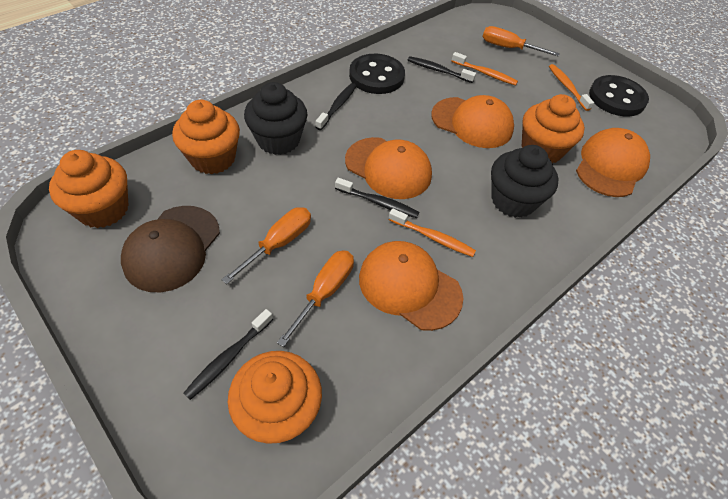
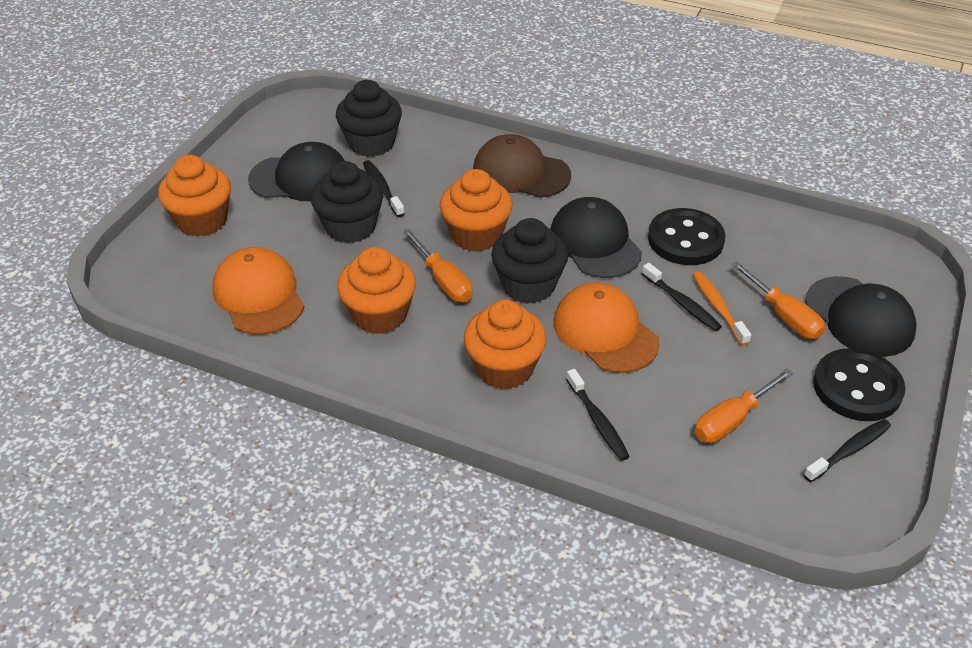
black cap: 0 -> 3
black cupcake: 2 -> 3
orange cap: 4 -> 2
orange toothbrush: 3 -> 1

